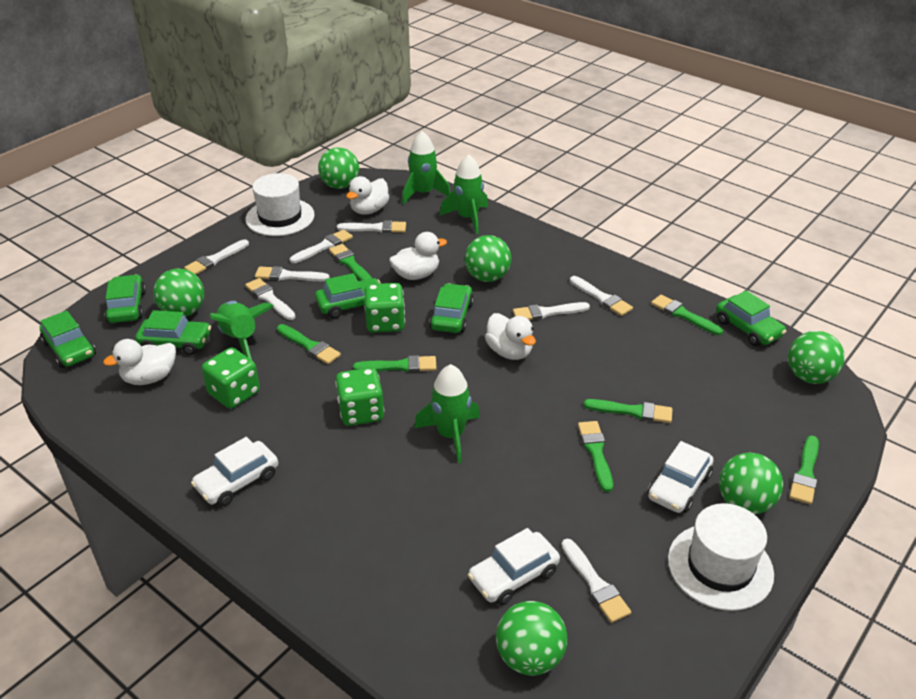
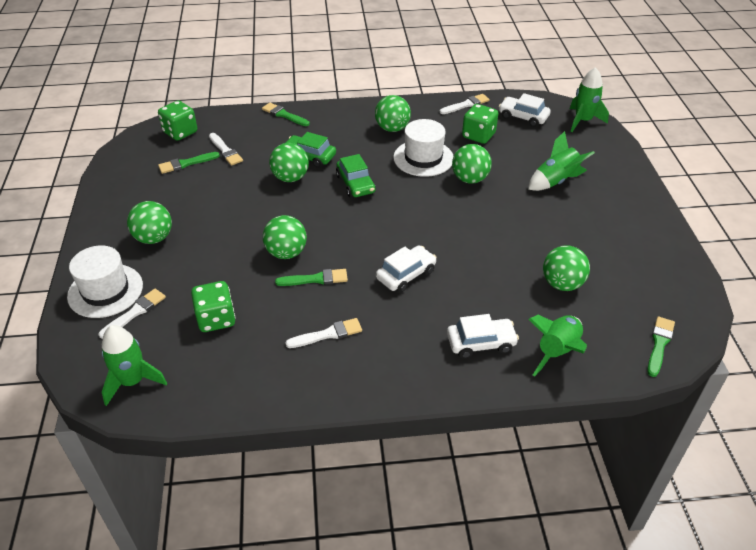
green brush: 7 -> 4
green car: 6 -> 2
white brush: 8 -> 4
white duck: 4 -> 0

